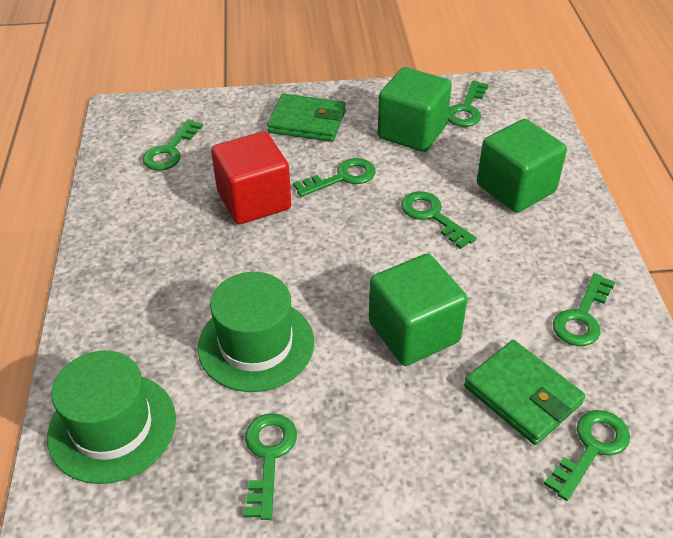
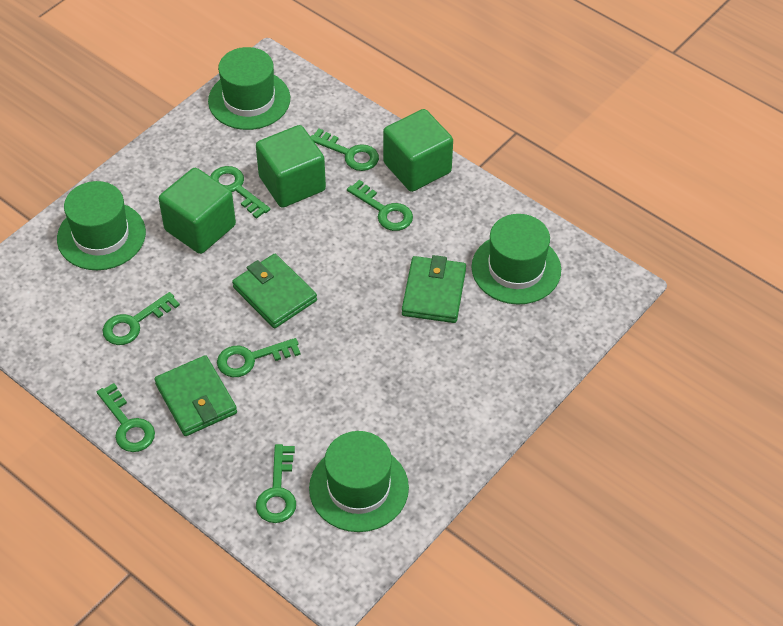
green hat: 2 -> 4
green wallet: 2 -> 3
red cube: 1 -> 0

